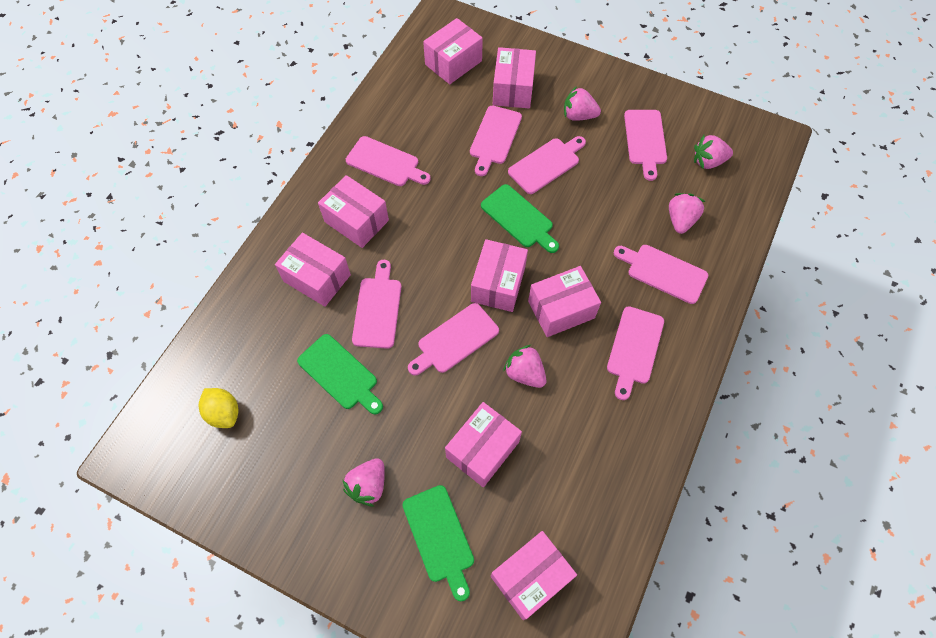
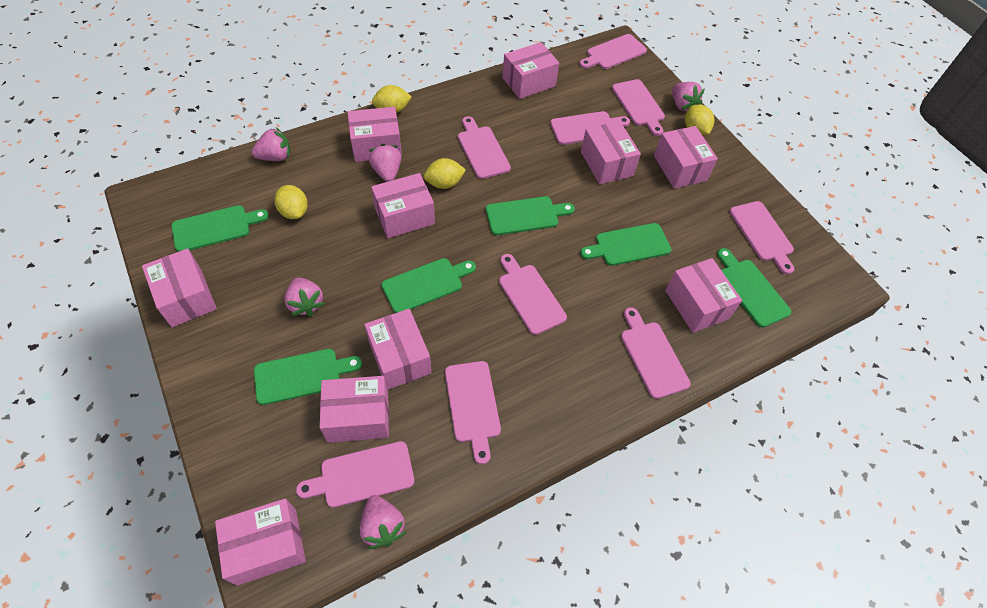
green cutting board: 3 -> 6
pink box: 8 -> 10
pink cutting board: 8 -> 9
yellow lemon: 1 -> 4

